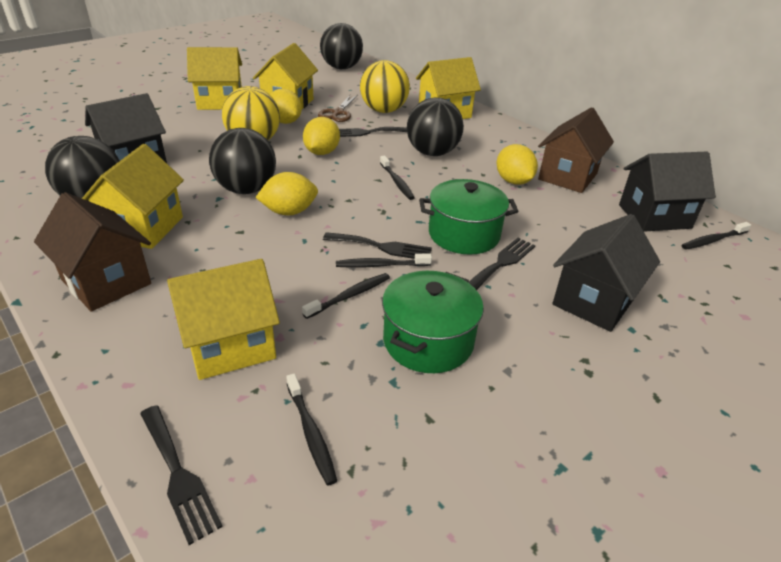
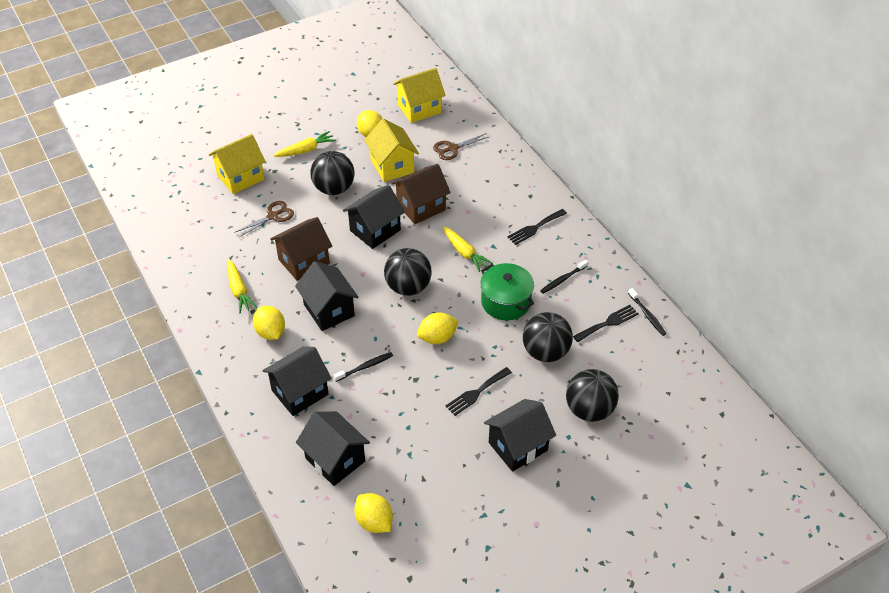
black fork: 4 -> 3
black house: 3 -> 5
black toothbrush: 5 -> 3
brown scissors: 1 -> 2
green pot: 2 -> 1
yellow ball: 2 -> 0
yellow carrot: 0 -> 3
yellow house: 5 -> 3

